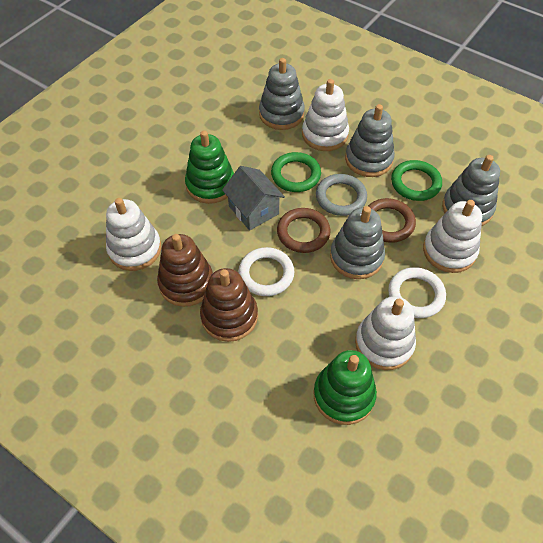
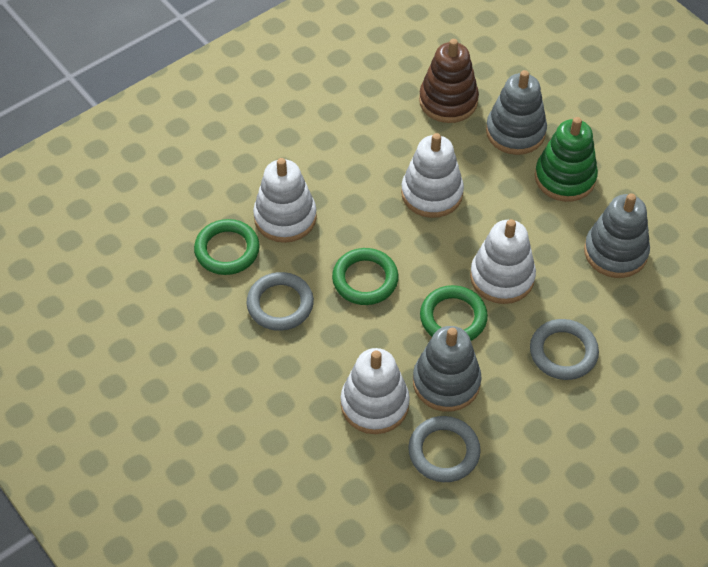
brown ring: 2 -> 0
brown stacking toy: 2 -> 1
green ring: 2 -> 3
green stacking toy: 2 -> 1
grey house: 1 -> 0
grey ring: 1 -> 3
grey stacking toy: 4 -> 3
white ring: 2 -> 0

